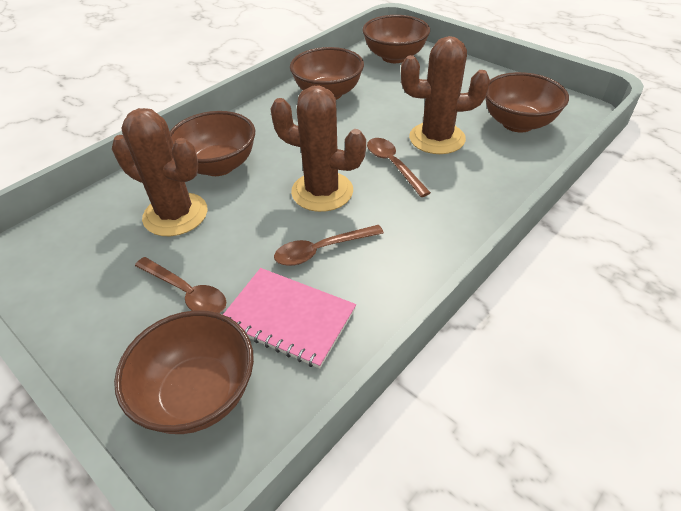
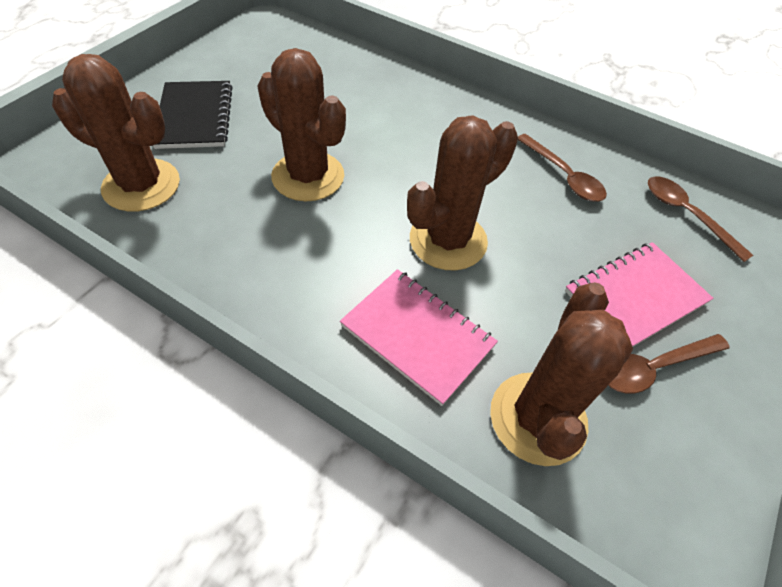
black notebook: 0 -> 1
brown bowl: 5 -> 0
brown cactus: 3 -> 4
pink notebook: 1 -> 2

